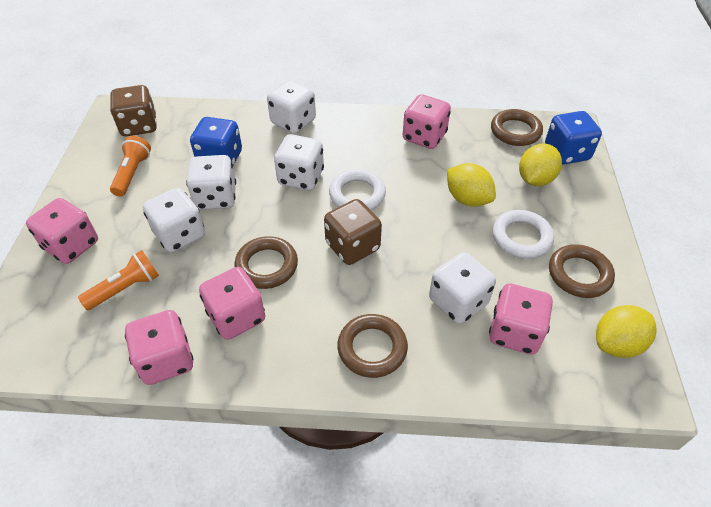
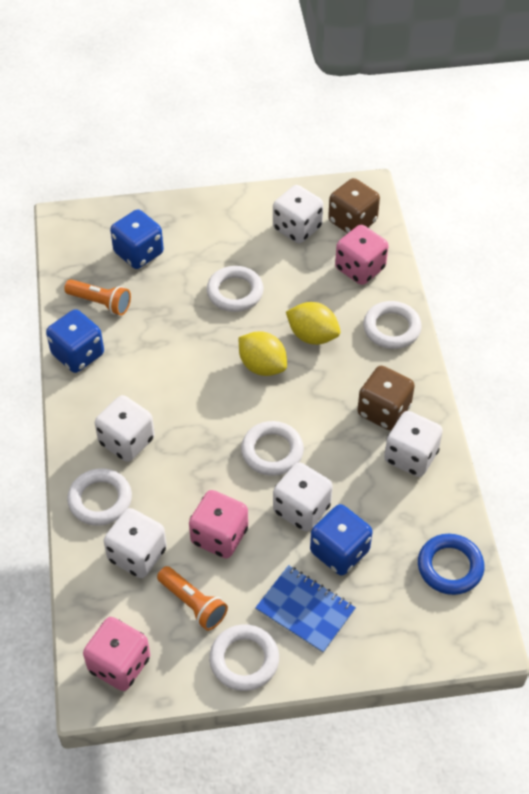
blue dice: 2 -> 3
blue notebook: 0 -> 1
blue ring: 0 -> 1
brown ring: 4 -> 0
pink dice: 5 -> 3
white ring: 2 -> 5
yellow lemon: 3 -> 2

